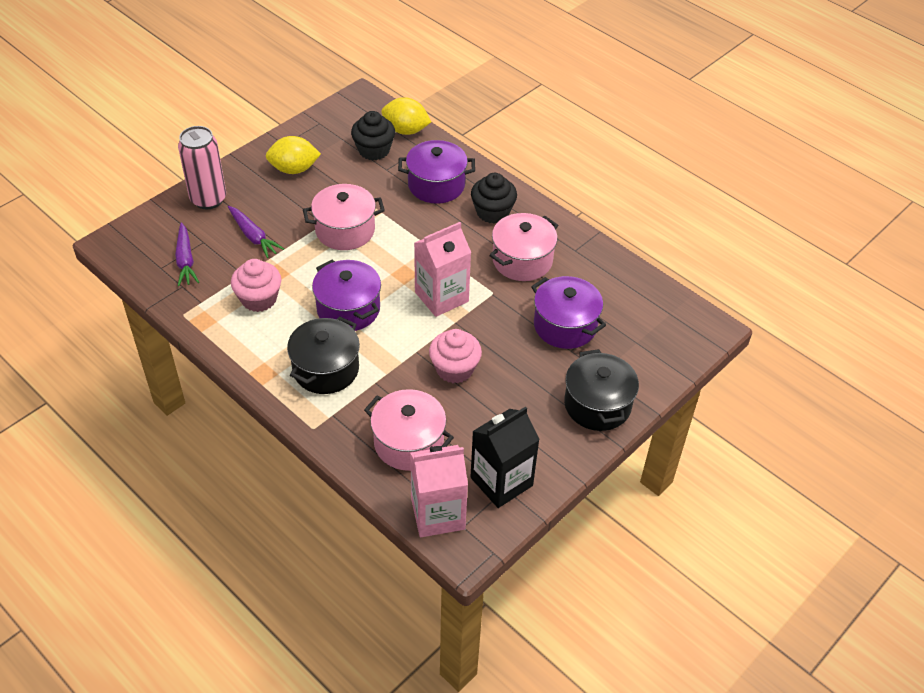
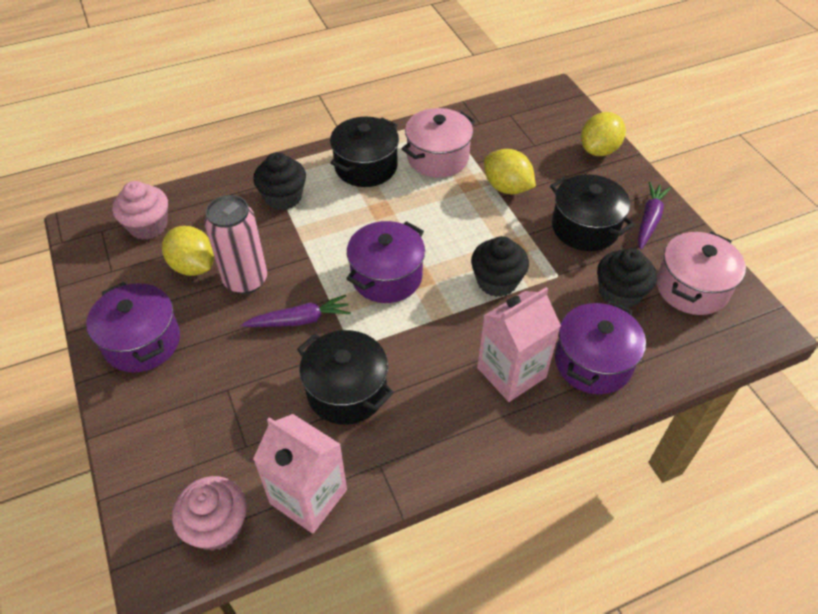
black carton: 1 -> 0
black cupcake: 2 -> 3
black pot: 2 -> 3
pink pot: 3 -> 2
yellow lemon: 2 -> 3

